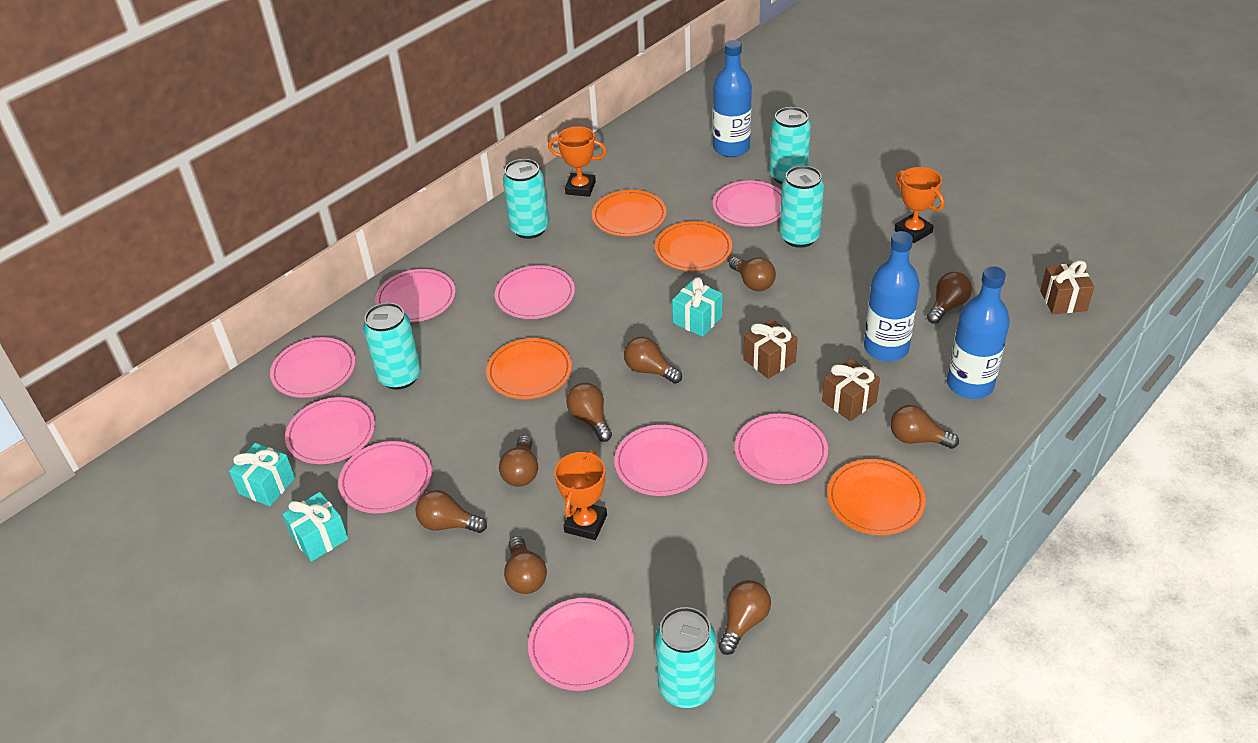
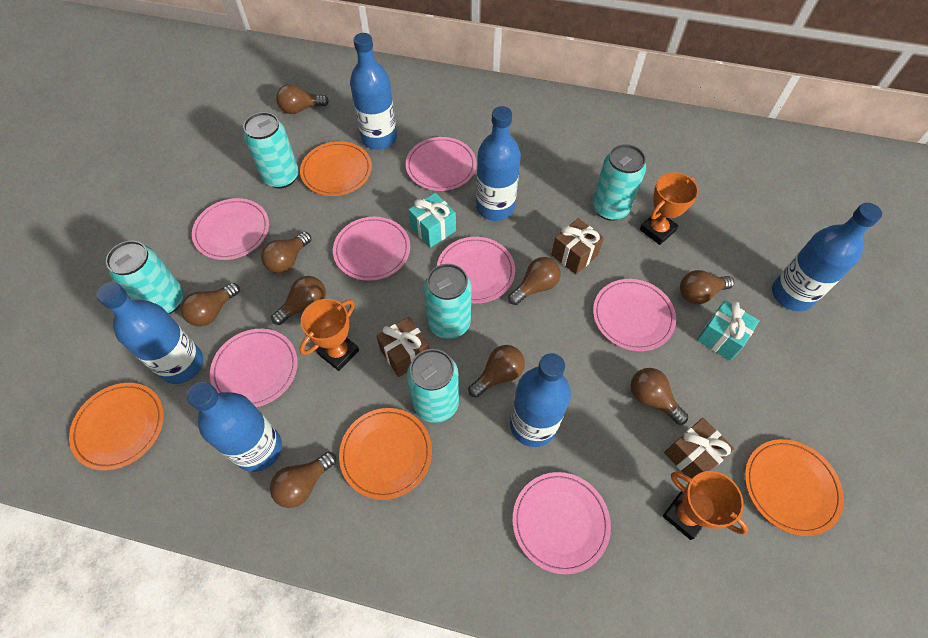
blue bottle: 3 -> 6
pink plate: 9 -> 7
turquoise gift: 3 -> 2

